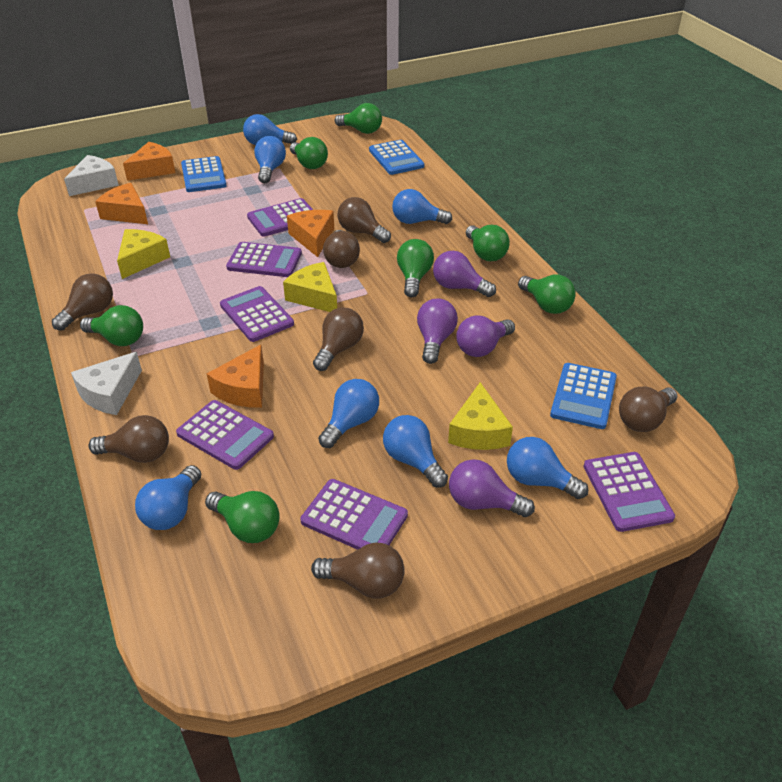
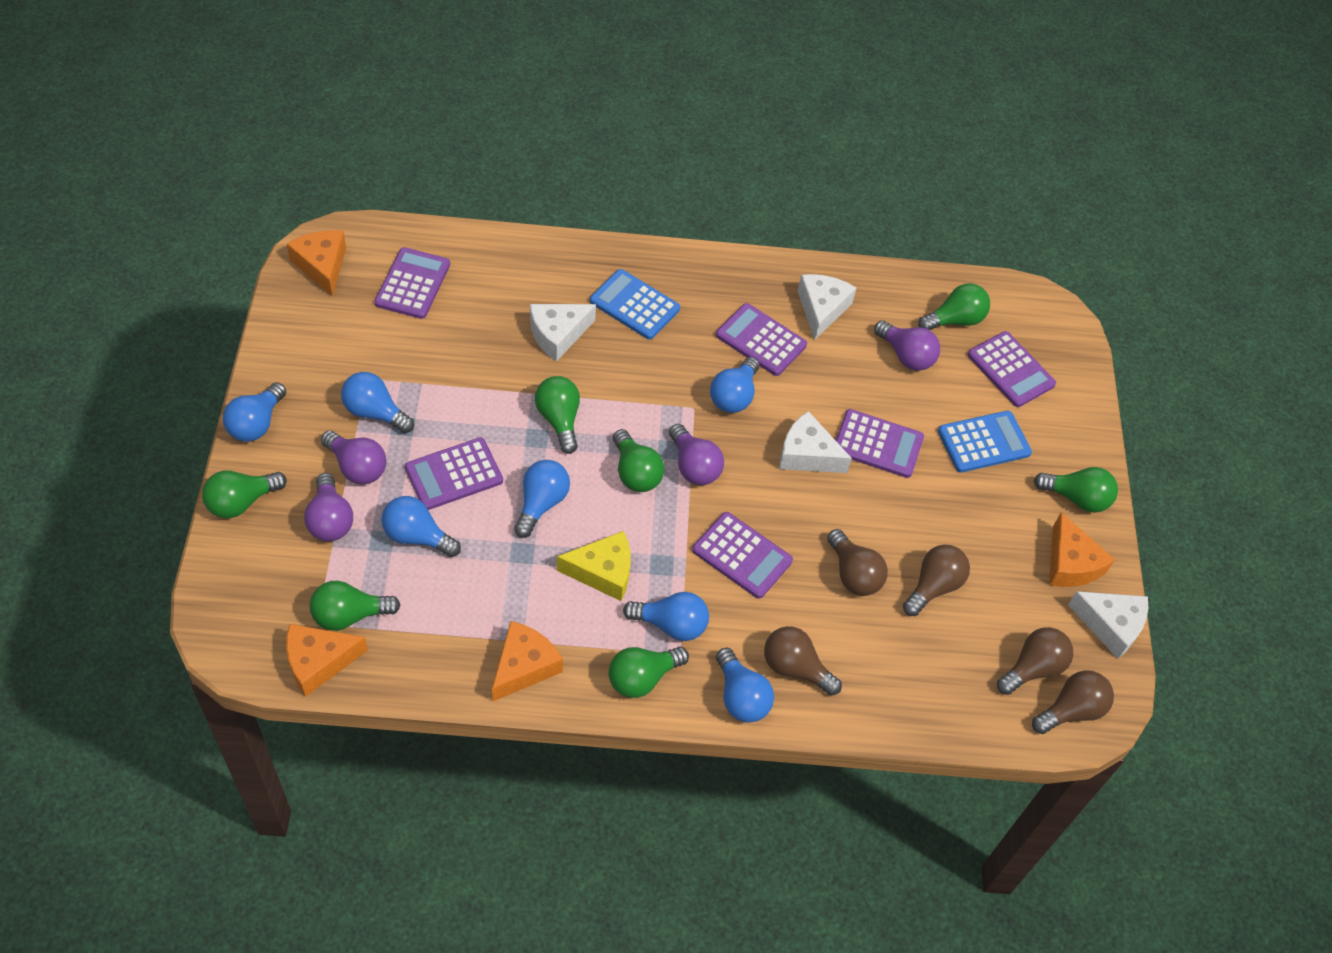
blue calculator: 3 -> 2
brown light bulb: 7 -> 5
white cheese: 2 -> 4
yellow cheese: 3 -> 1

